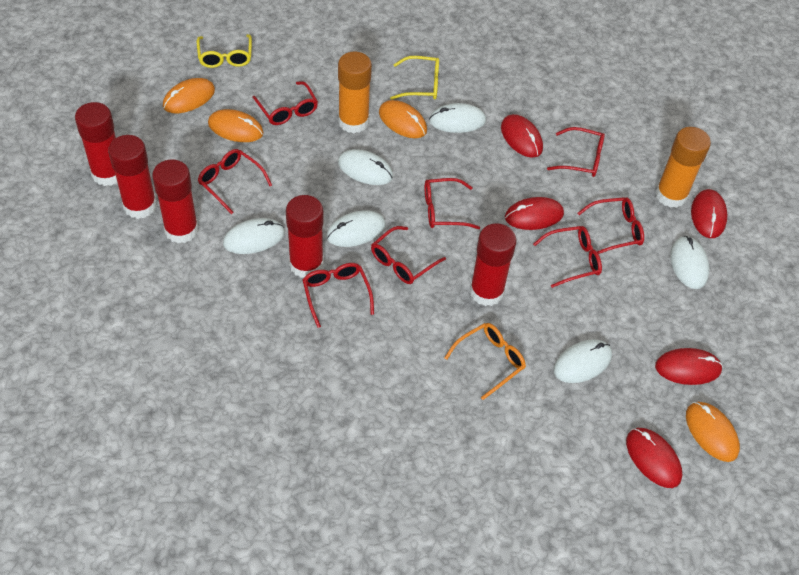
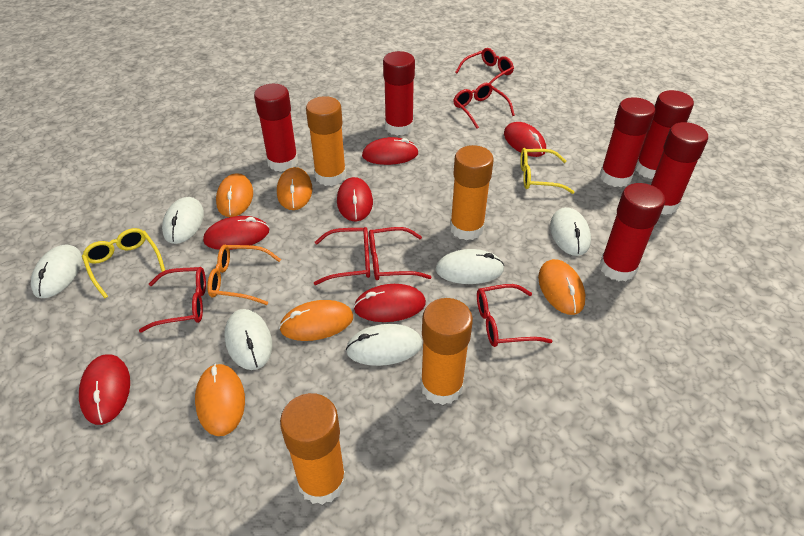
orange glue stick: 2 -> 4
orange mouse: 4 -> 5
red glasses: 8 -> 6
red glue stick: 5 -> 6
red mouse: 5 -> 6

